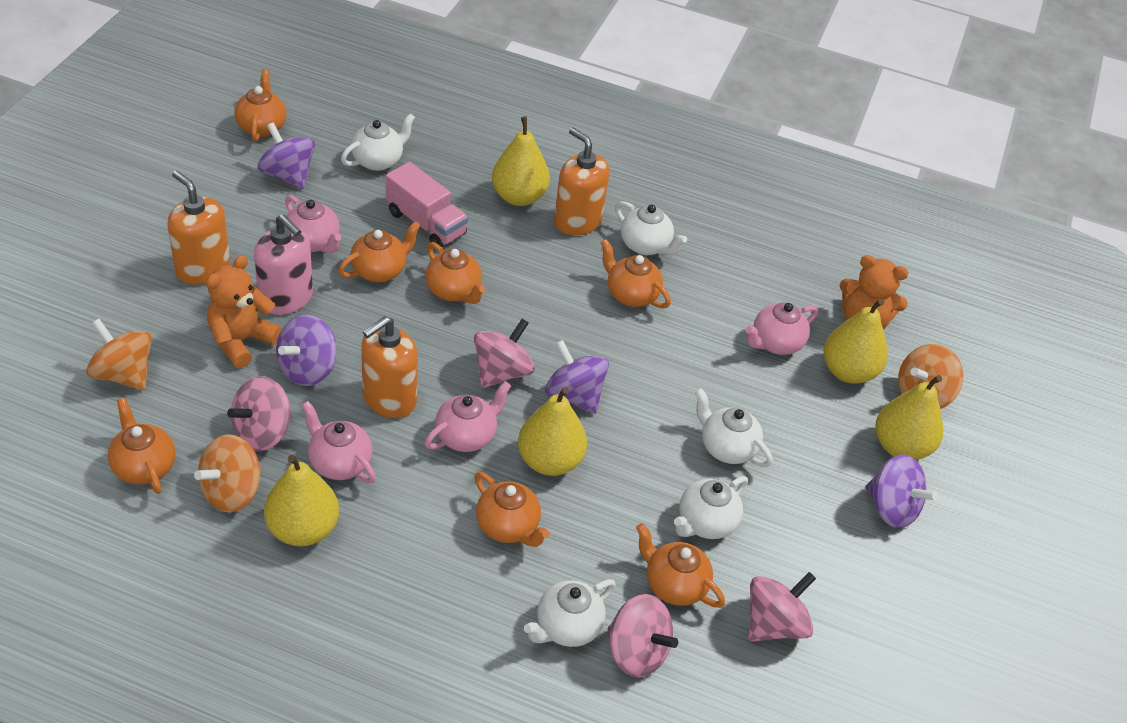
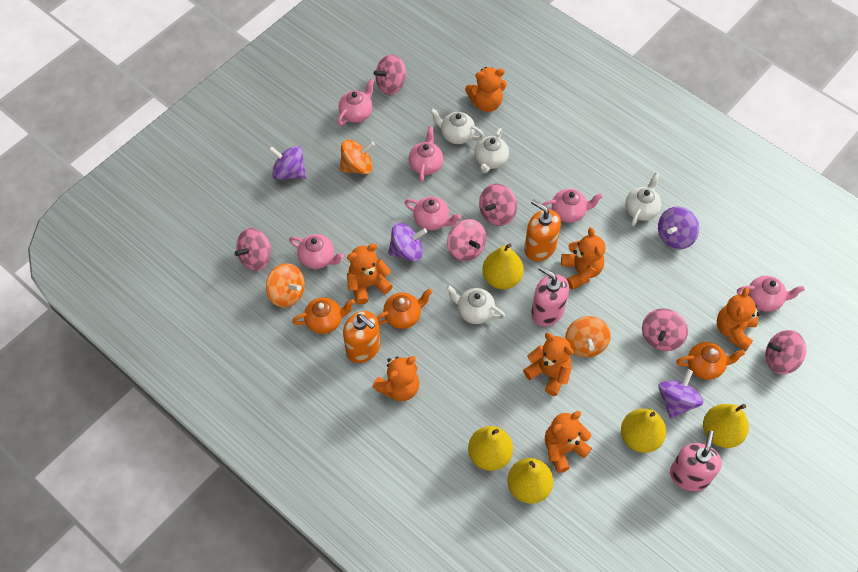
orange soap dispenser: 3 -> 2
orange teapot: 7 -> 3
orange teddy bear: 2 -> 7
pink soap dispenser: 1 -> 2
pink spinning top: 4 -> 6
pink teapot: 4 -> 6
pink truck: 1 -> 0
white teapot: 5 -> 4

